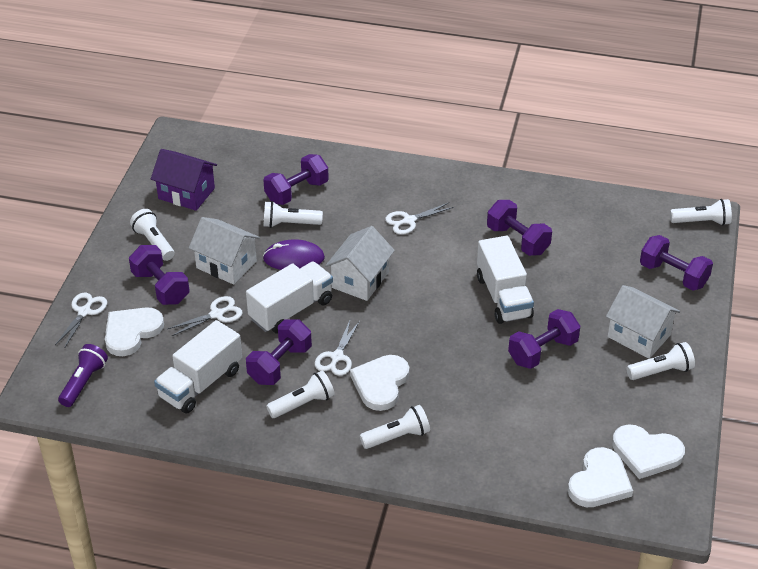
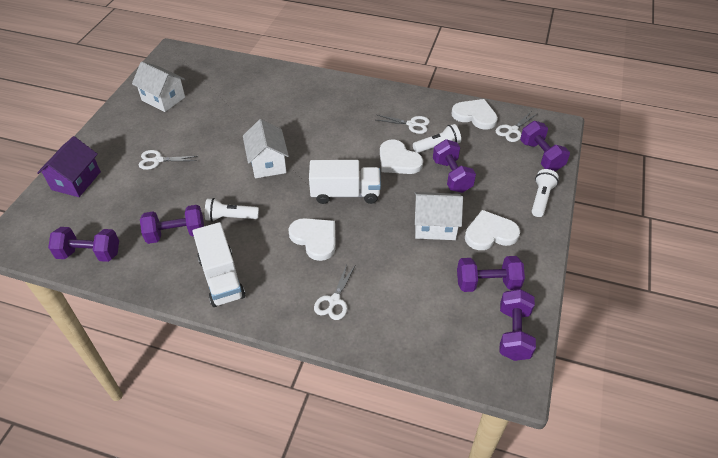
purple flashlight: 1 -> 0
purple mouse: 1 -> 0
white flashlight: 6 -> 3
white truck: 3 -> 2

